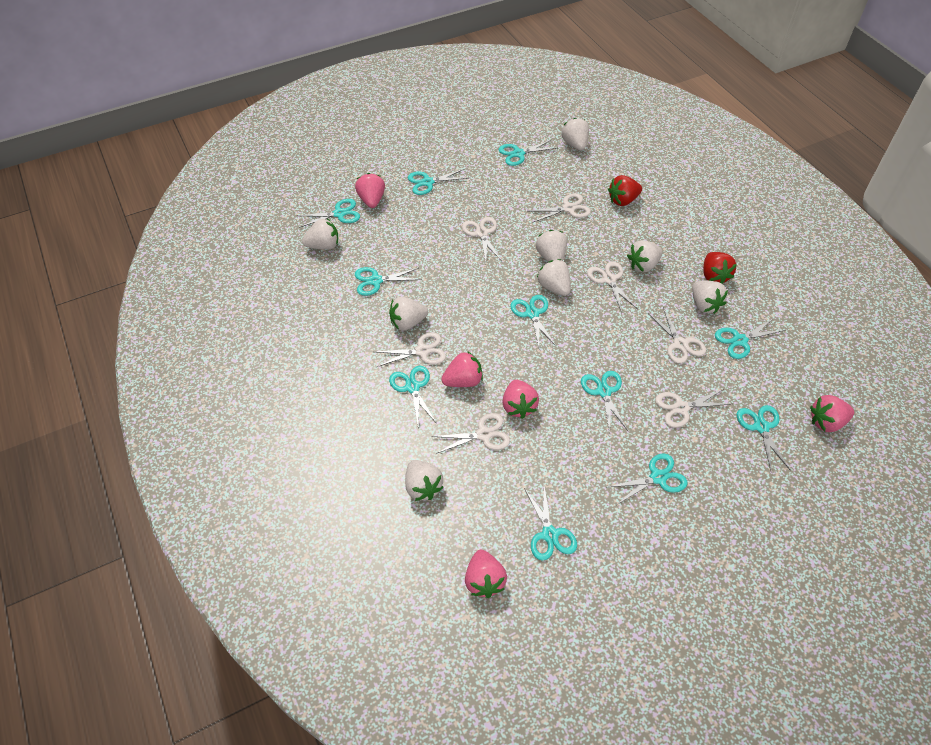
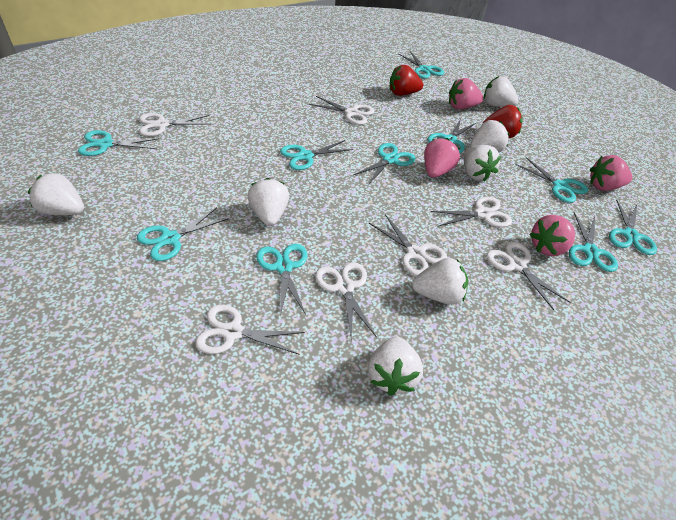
pink strawberry: 5 -> 4
turquoise scissors: 11 -> 10
white strawberry: 8 -> 7

